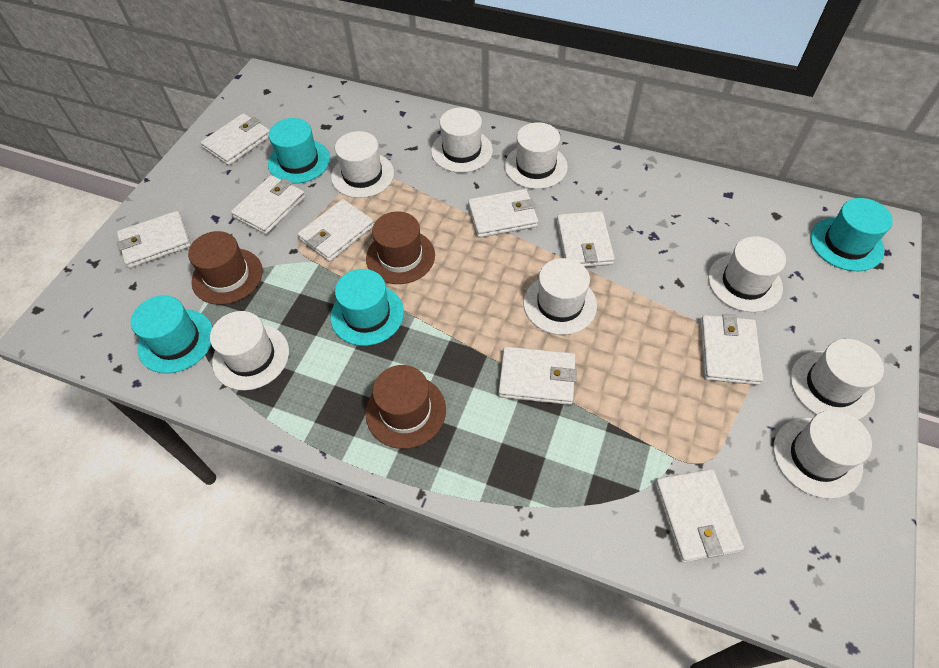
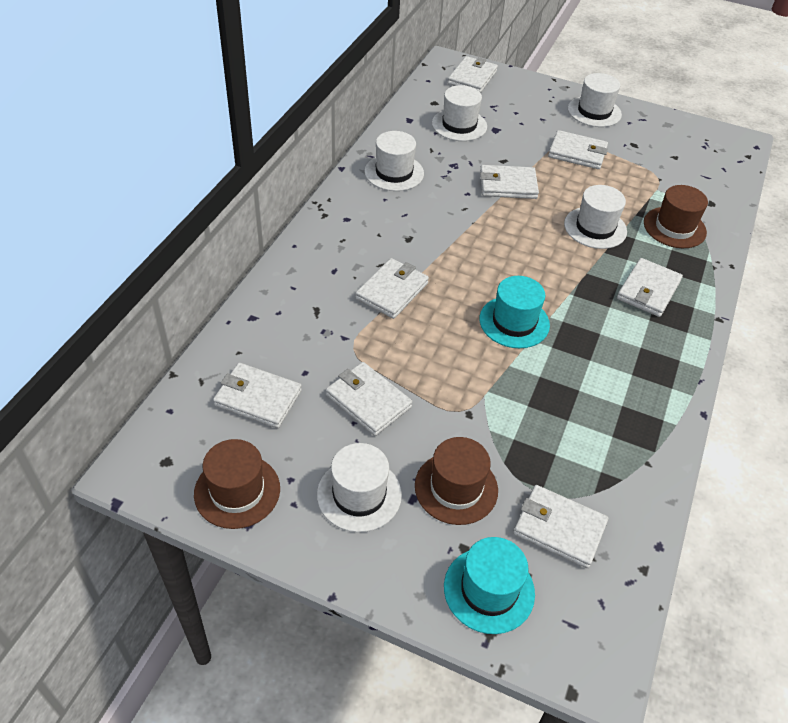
turquoise hat: 4 -> 2
white hat: 8 -> 5
white wallet: 9 -> 8

